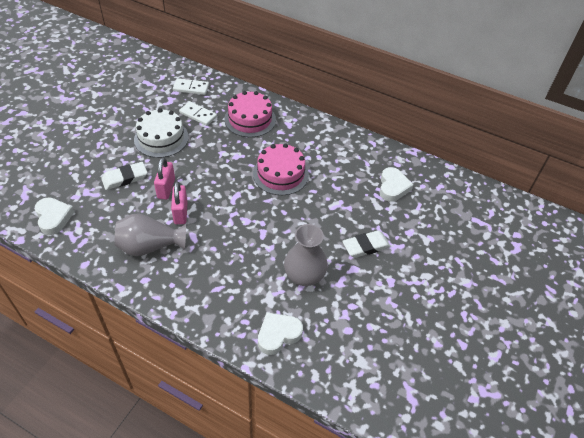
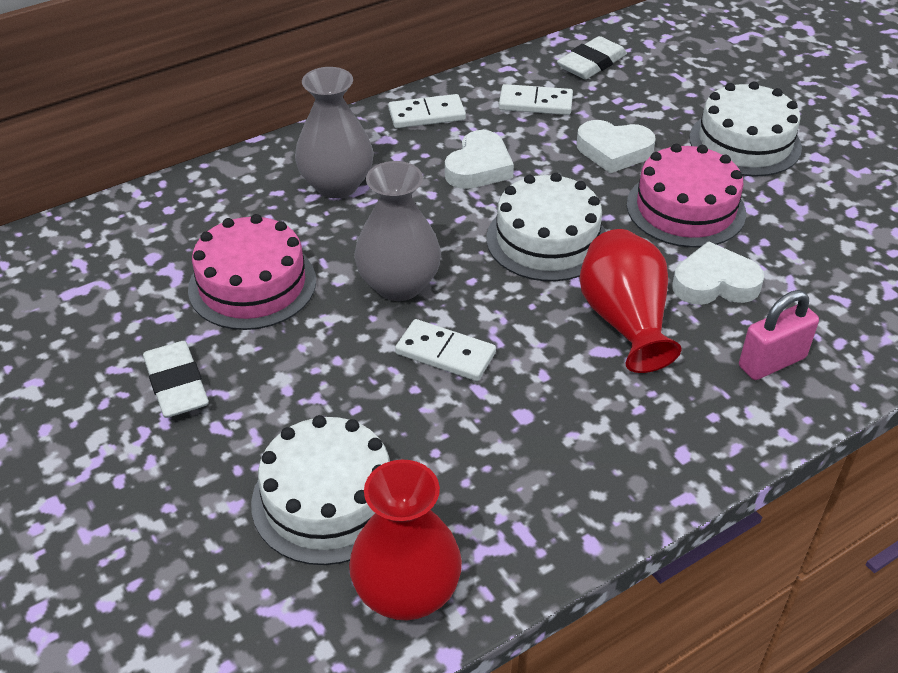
pink padlock: 2 -> 1
red vase: 0 -> 2
white cake: 1 -> 3
white domino: 2 -> 3

